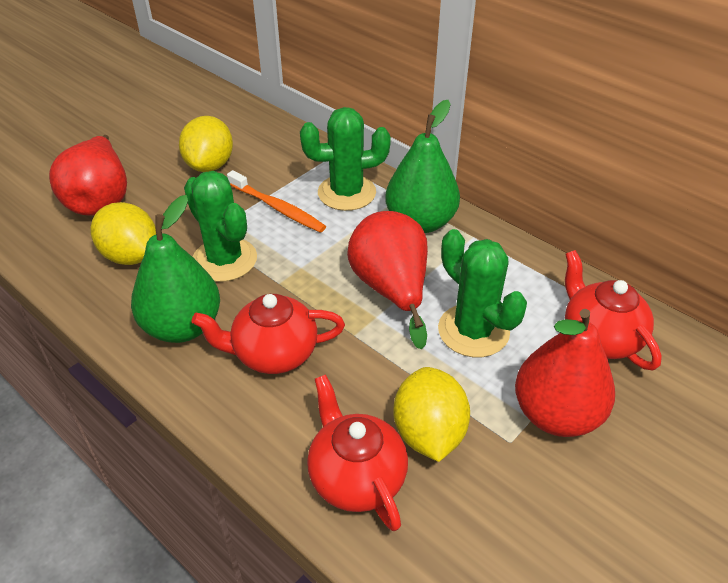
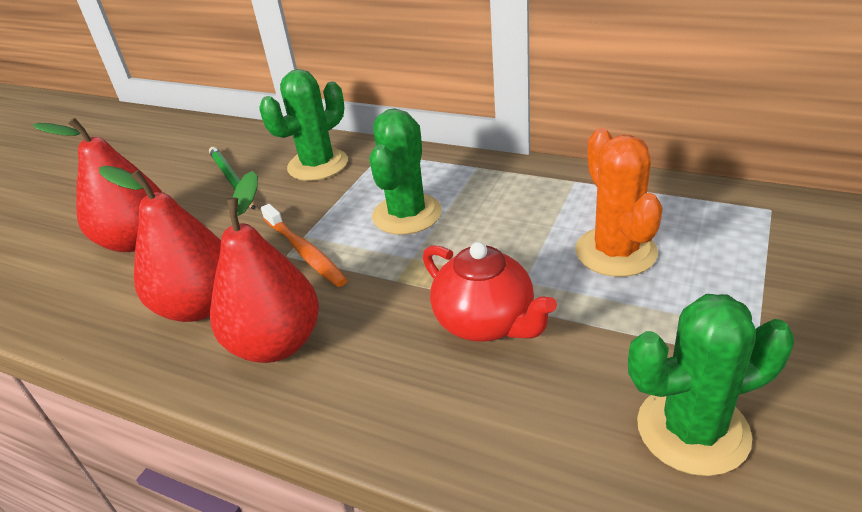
green pear: 2 -> 0
green pencil: 0 -> 1
orange cactus: 0 -> 1
red teapot: 3 -> 1
yellow lemon: 3 -> 0

